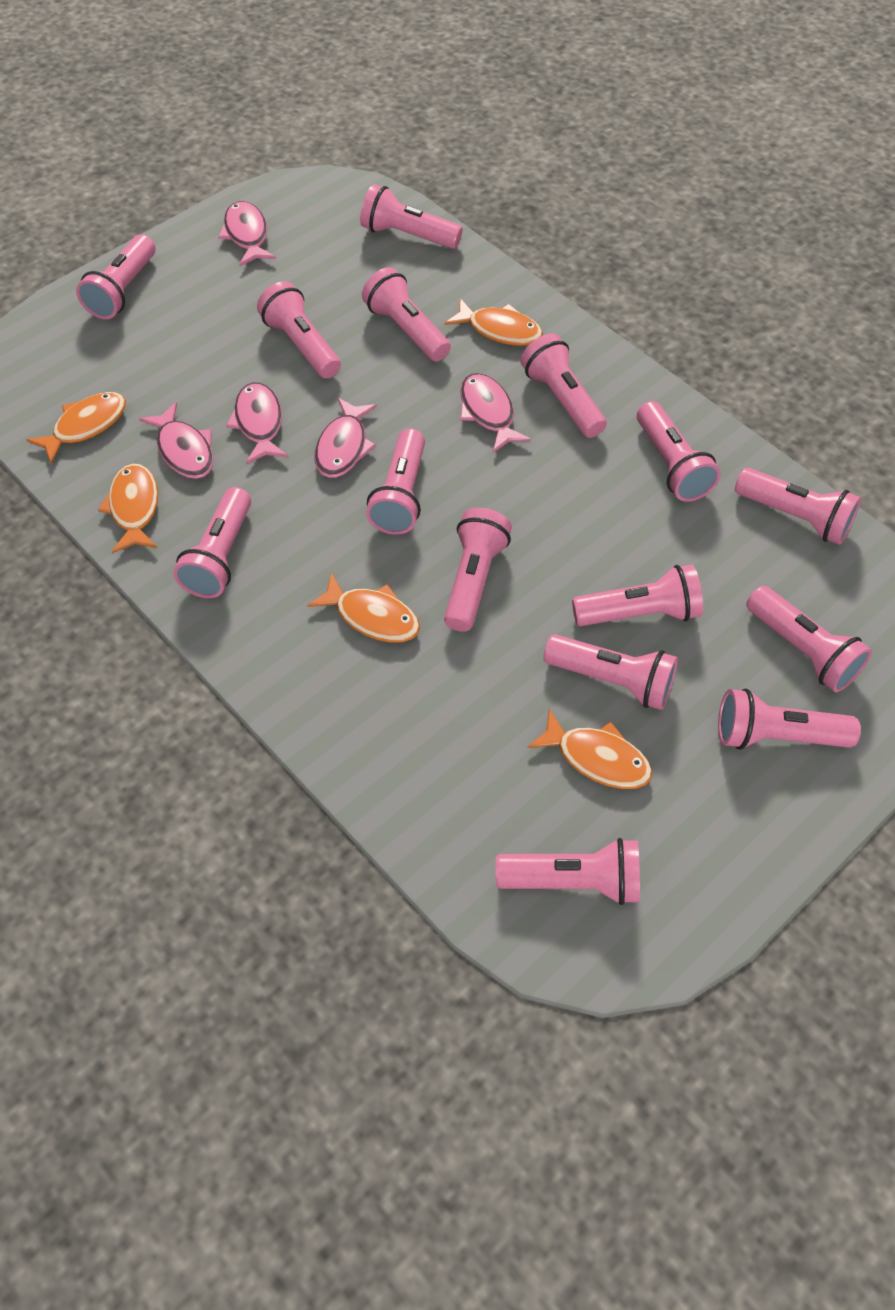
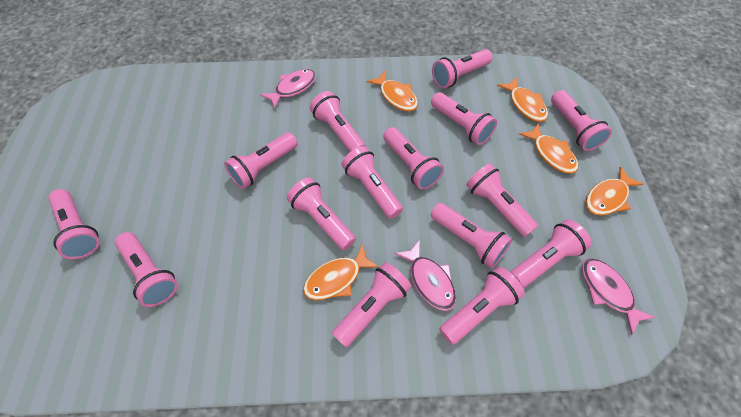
pink fish: 5 -> 3

